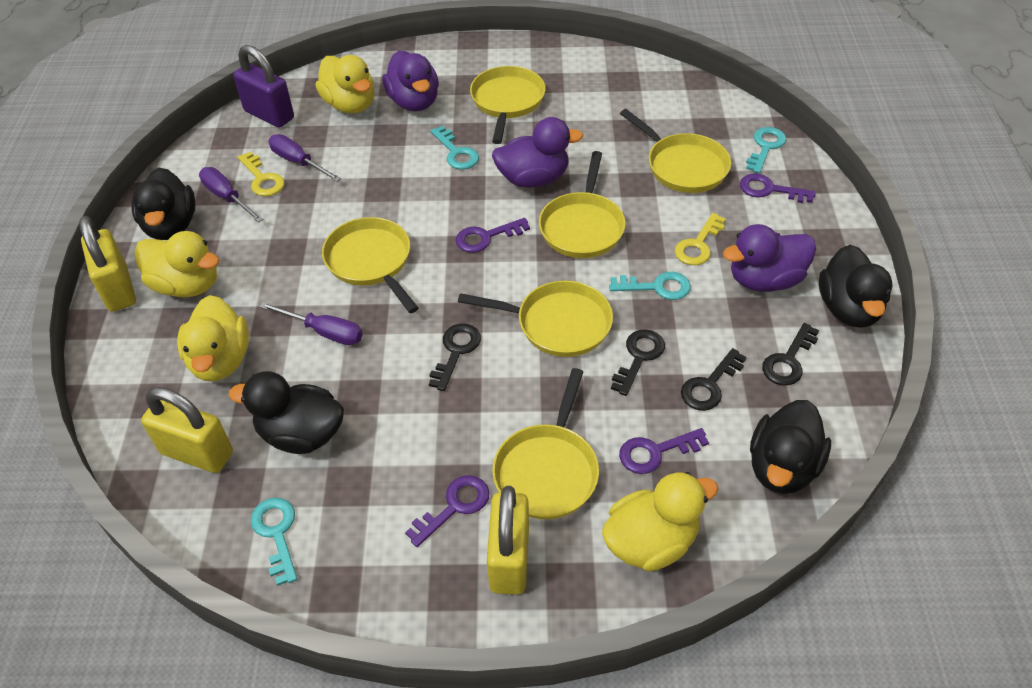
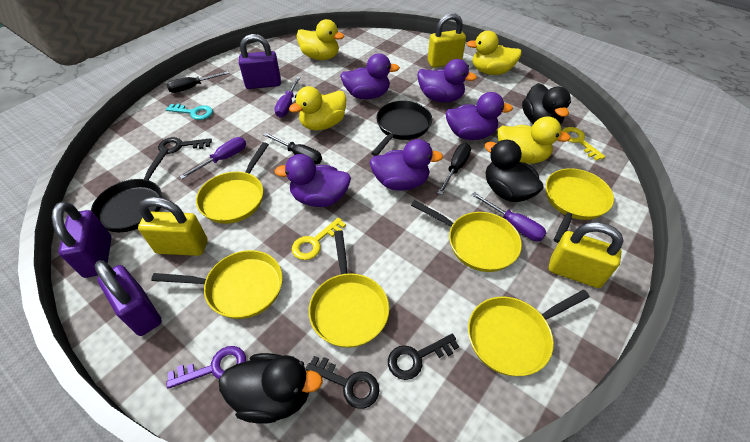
black duck: 4 -> 3
black key: 4 -> 3
black pan: 0 -> 2
black screwdriver: 0 -> 3
purple duck: 3 -> 5
purple key: 4 -> 1
purple padlock: 1 -> 3
turquoise key: 4 -> 1

